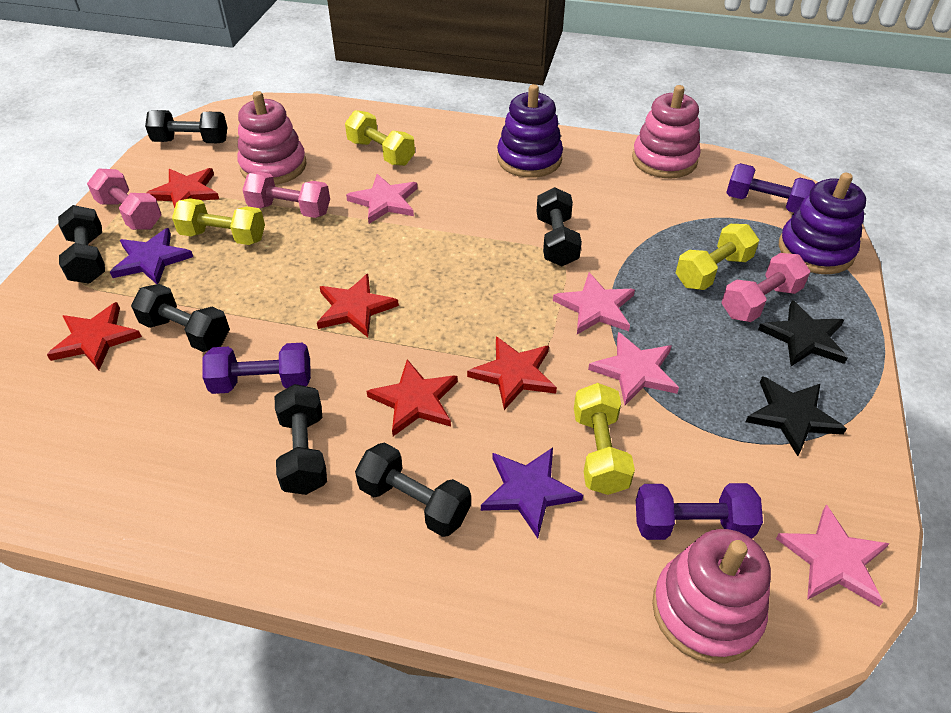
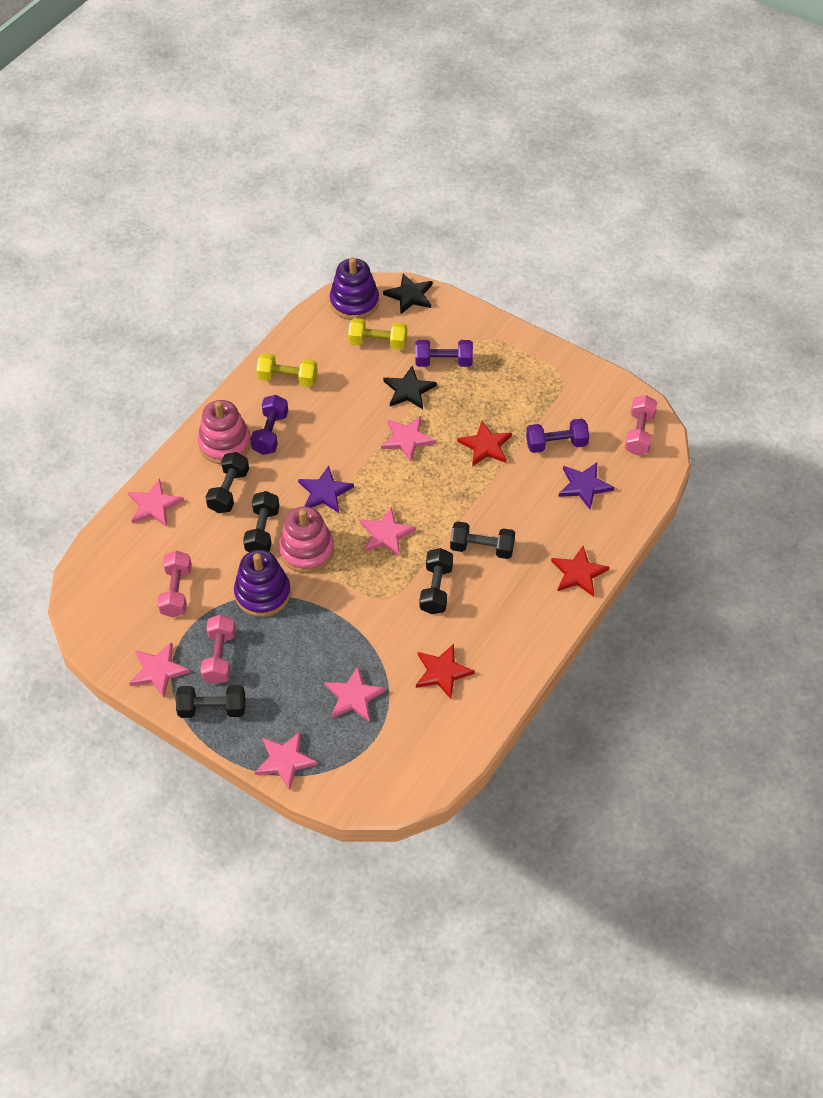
black dumbbell: 6 -> 5
pink stacking toy: 3 -> 2
pink star: 4 -> 6
red star: 5 -> 3
yellow dumbbell: 4 -> 2

